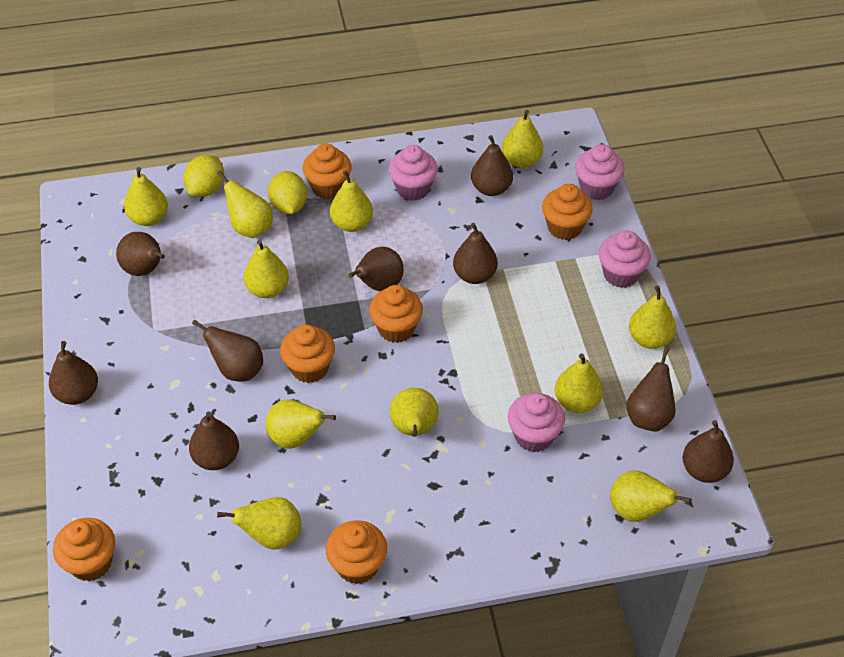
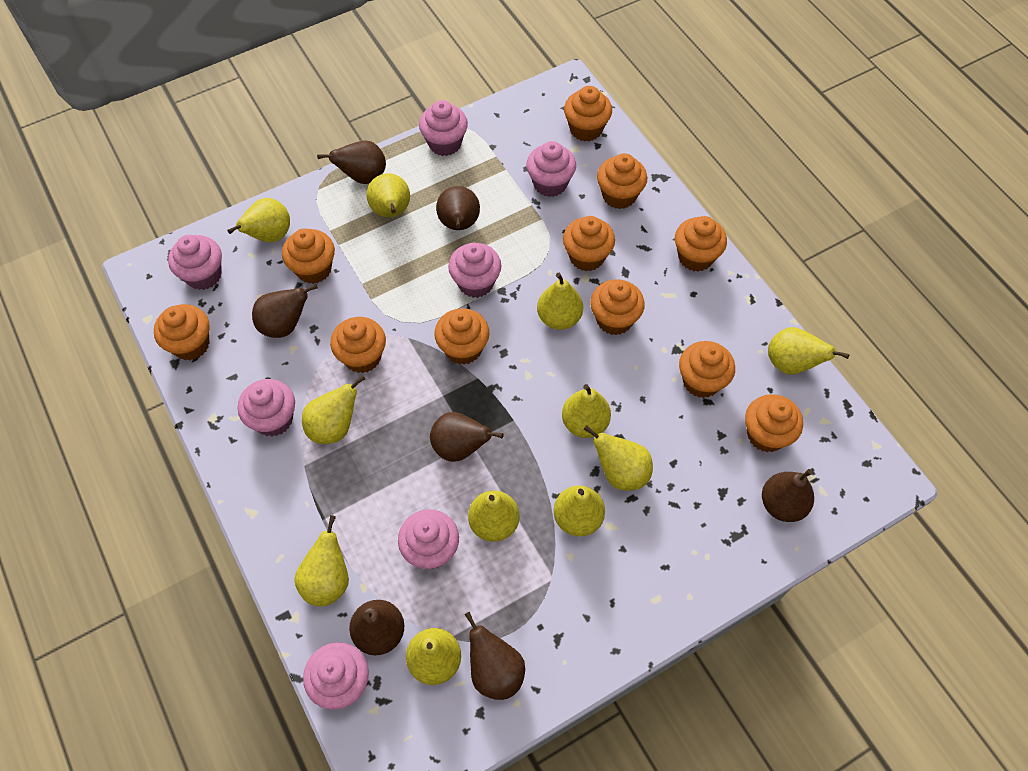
brown pear: 9 -> 7
orange cupcake: 6 -> 11
pink cupcake: 4 -> 7
yellow lemon: 2 -> 0

